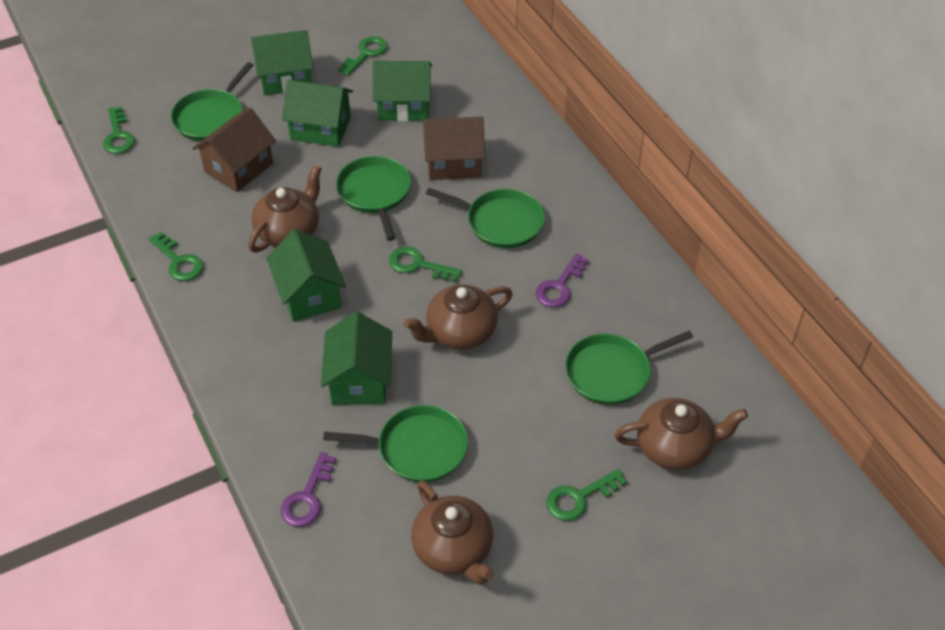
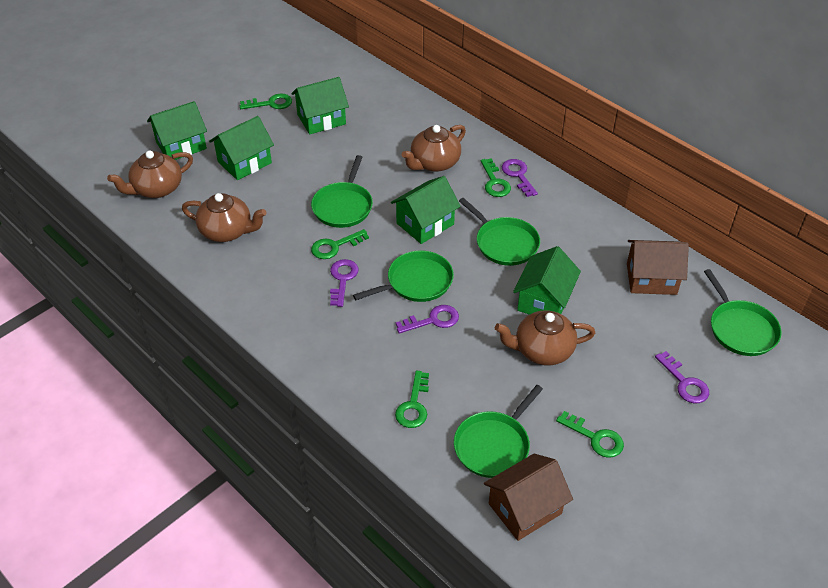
purple key: 2 -> 4

